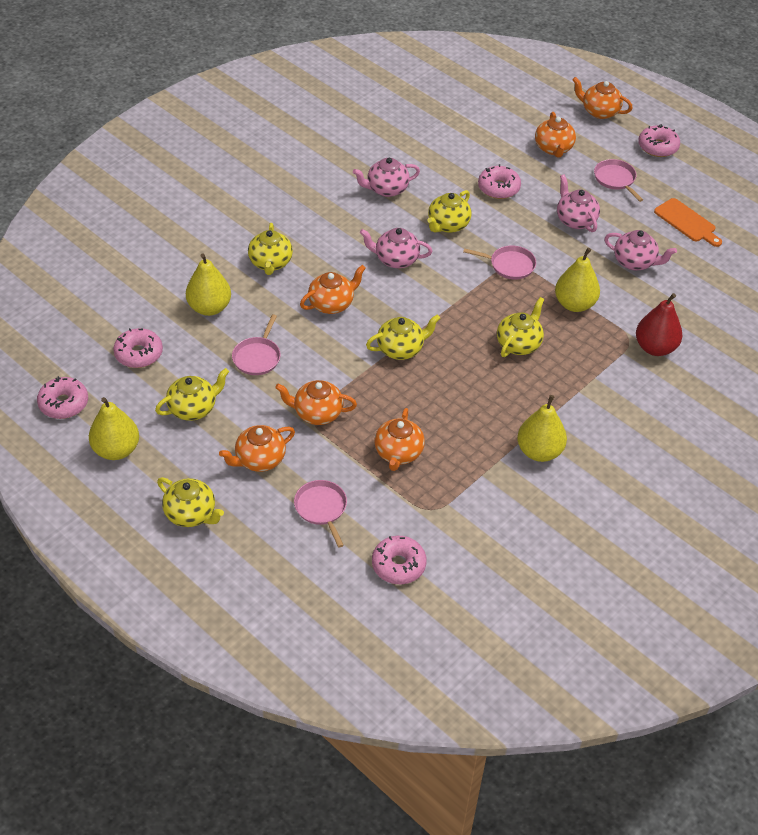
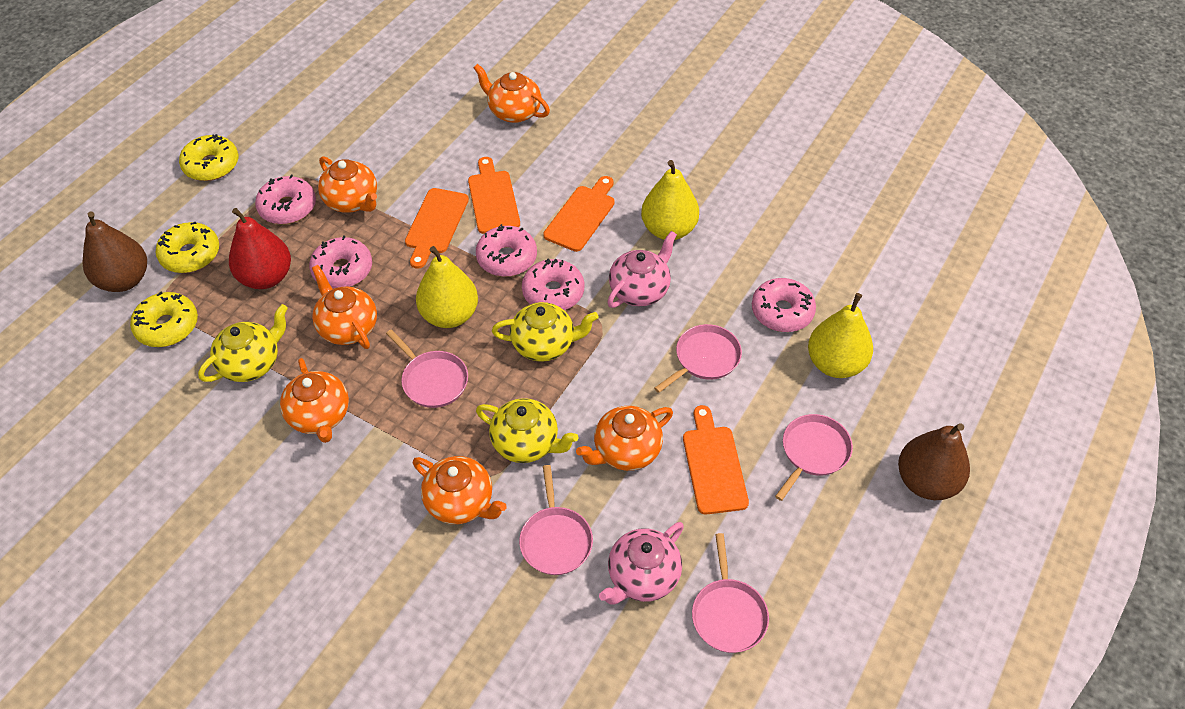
brown pear: 0 -> 2
orange cutting board: 1 -> 4
pink pan: 4 -> 5
pink teapot: 4 -> 2
yellow donut: 0 -> 3
yellow pear: 4 -> 3
yellow teapot: 6 -> 3

